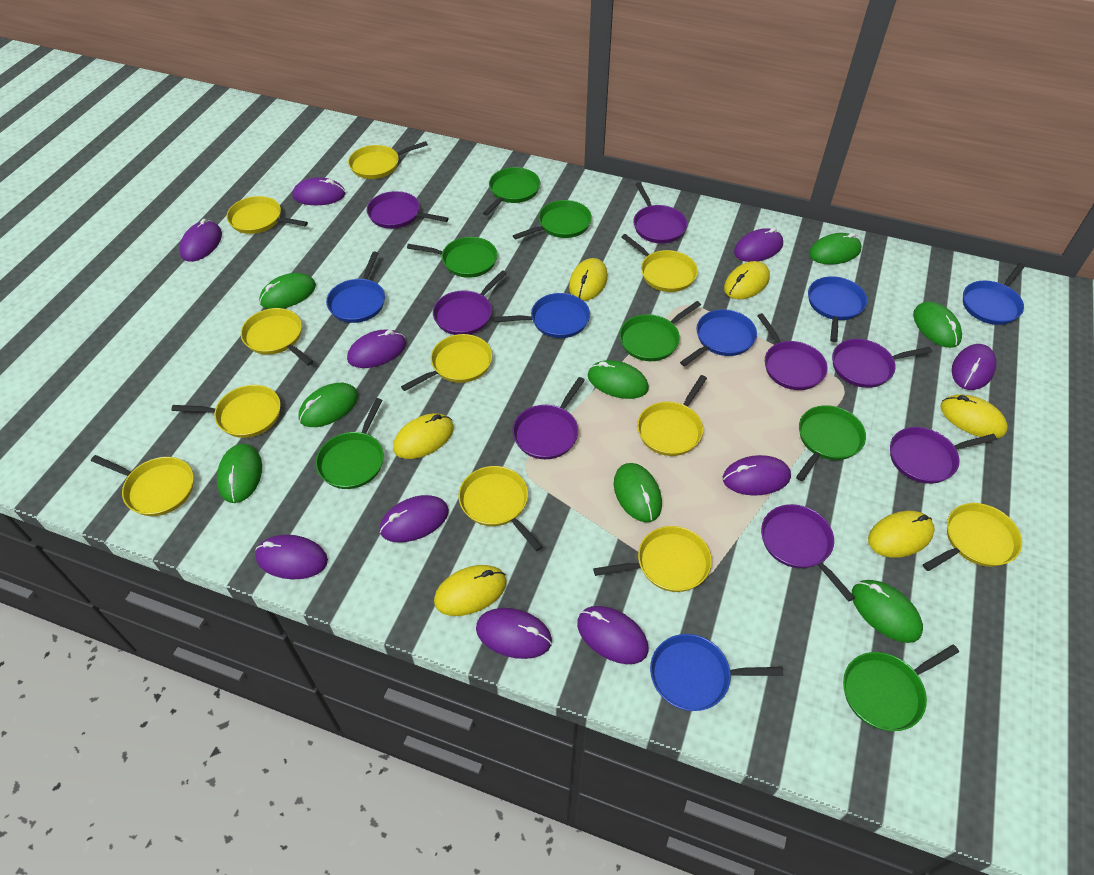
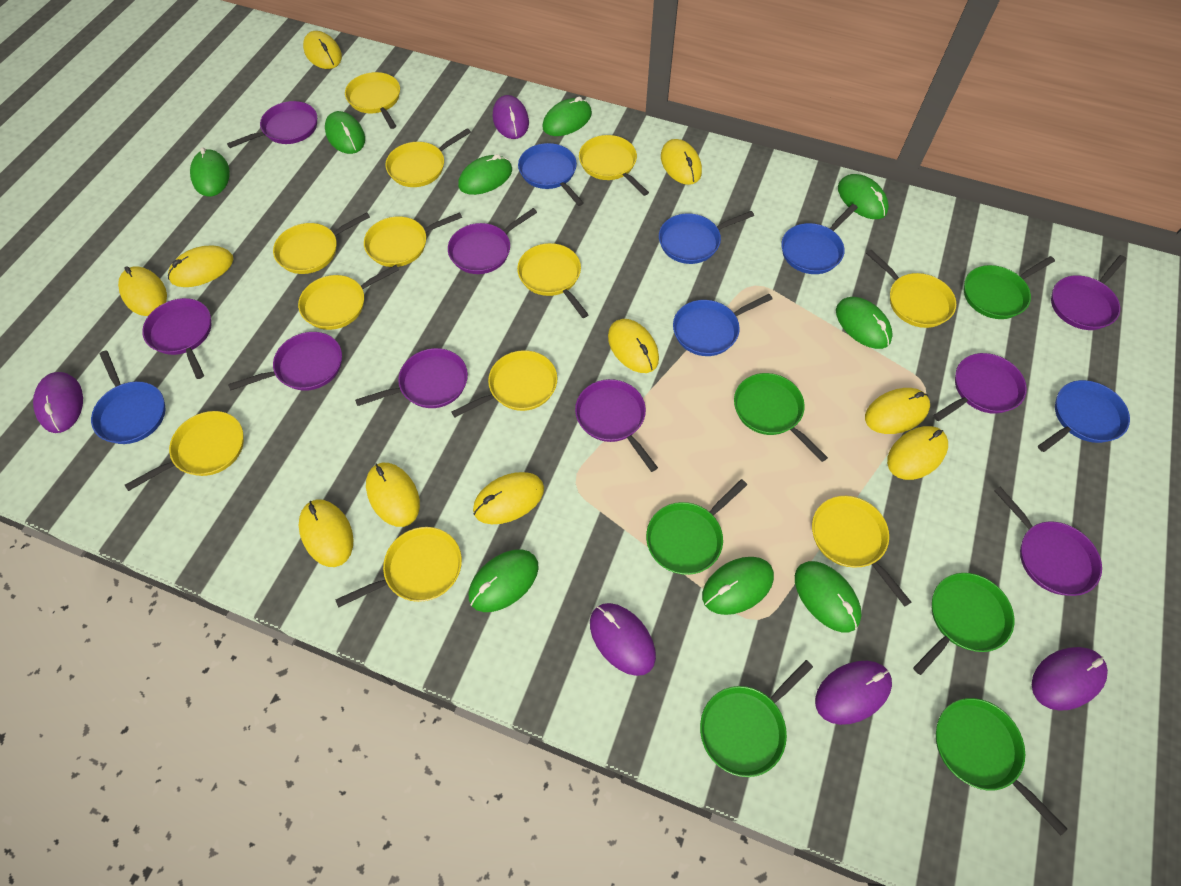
green mouse: 8 -> 9
green pan: 7 -> 6
purple mouse: 10 -> 5
purple pan: 8 -> 9
yellow mouse: 6 -> 10
yellow pan: 11 -> 12

